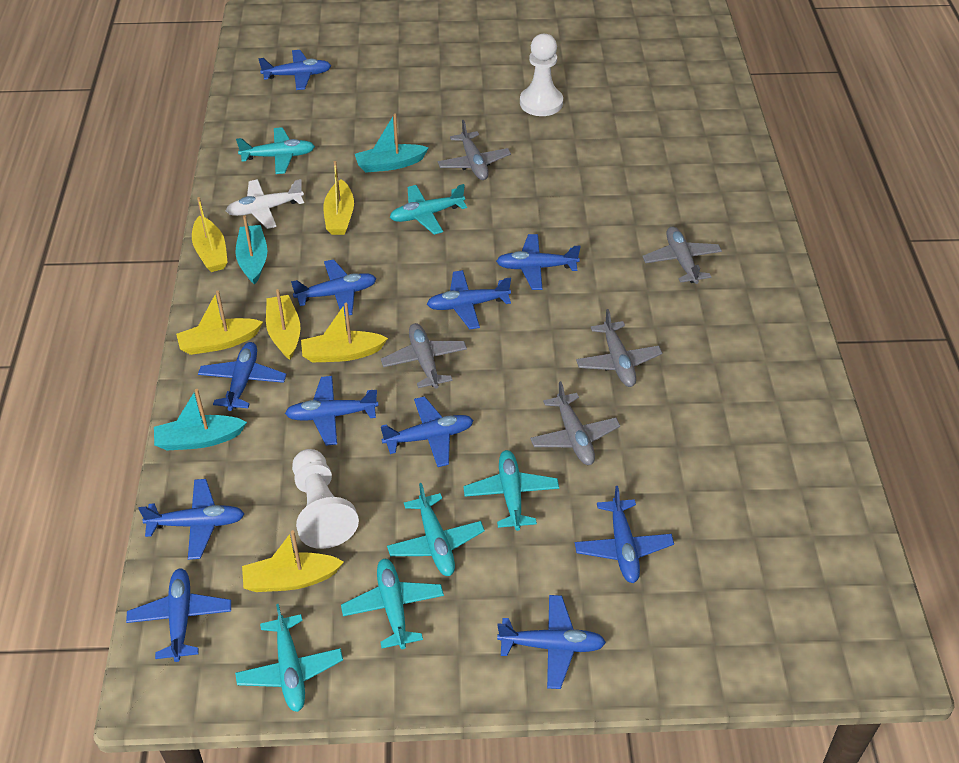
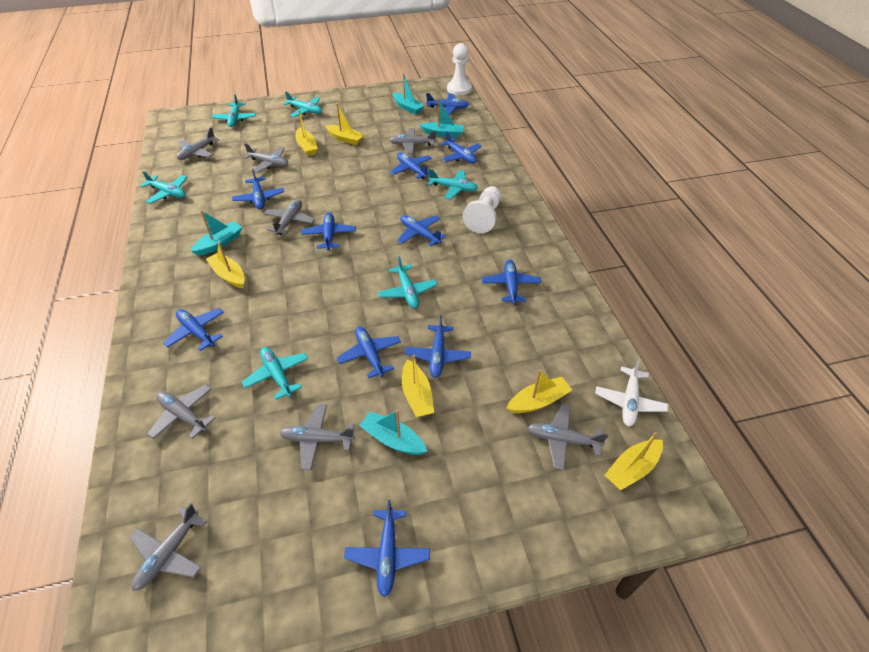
grey plane: 5 -> 8
turquoise boat: 3 -> 4

